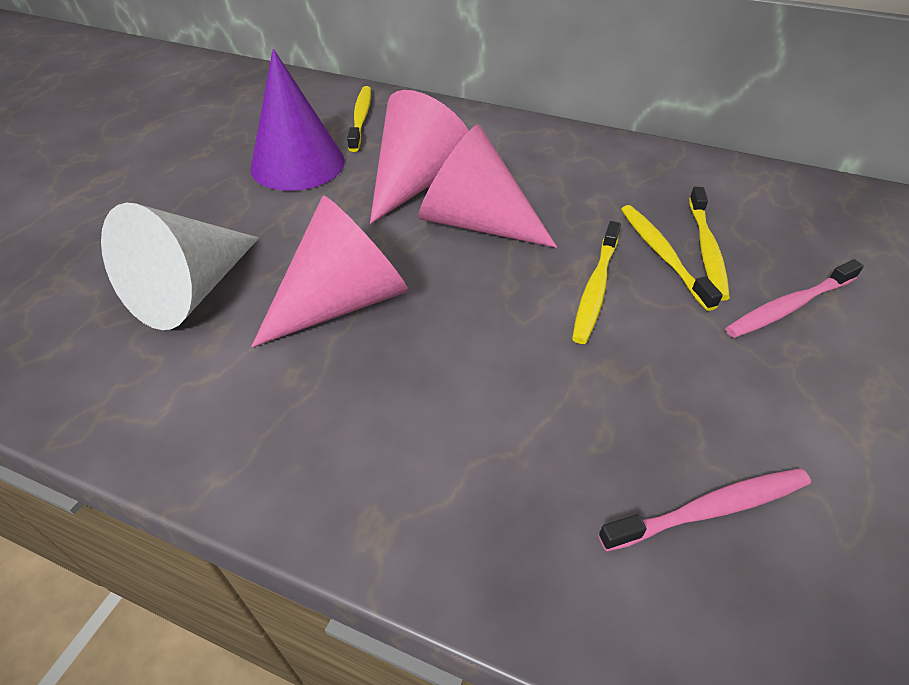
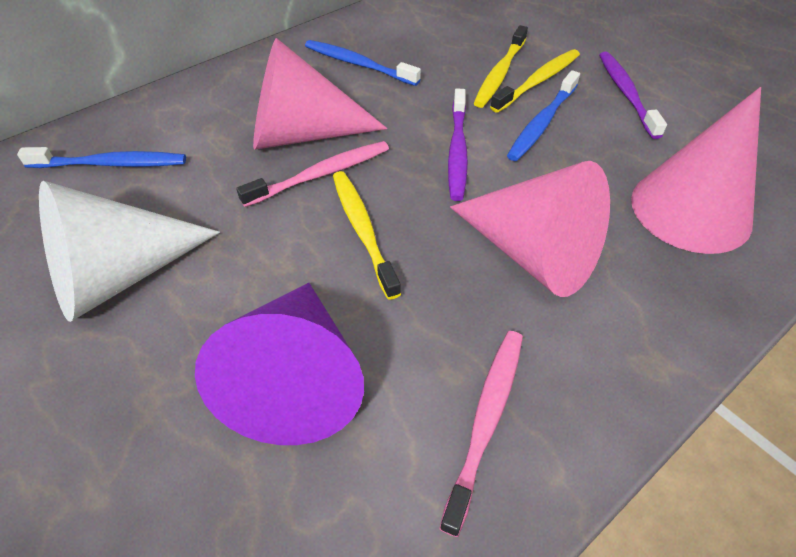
blue toothbrush: 0 -> 3
purple toothbrush: 0 -> 2
yellow toothbrush: 4 -> 3

